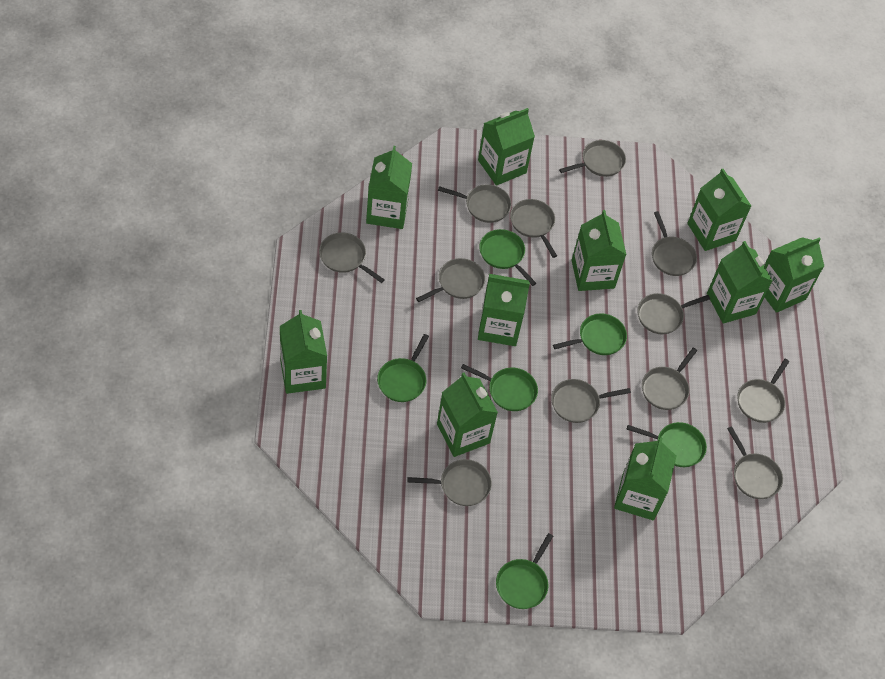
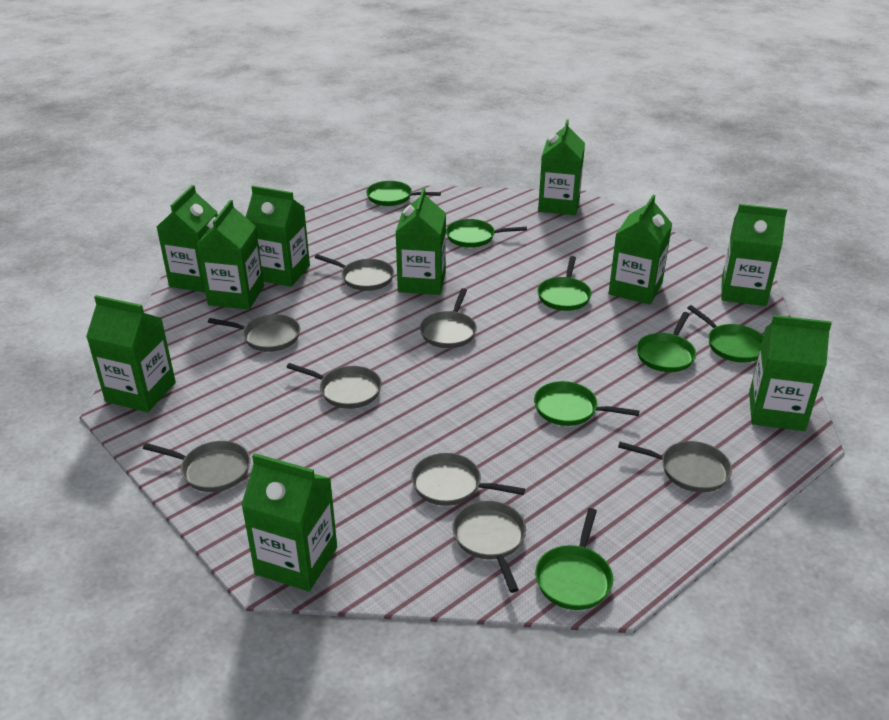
green pan: 6 -> 7
grey pan: 12 -> 8

